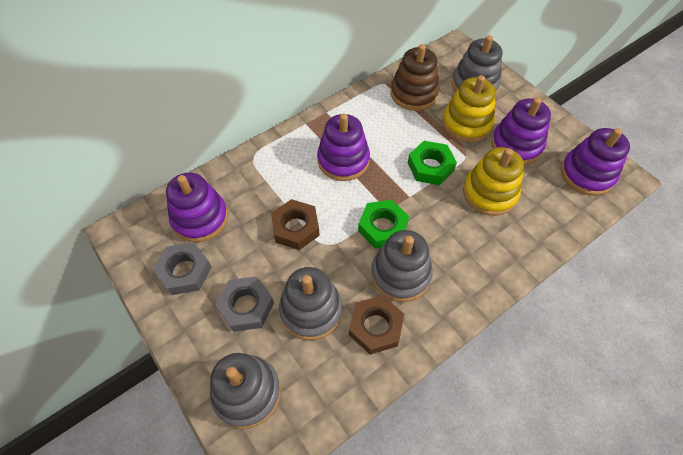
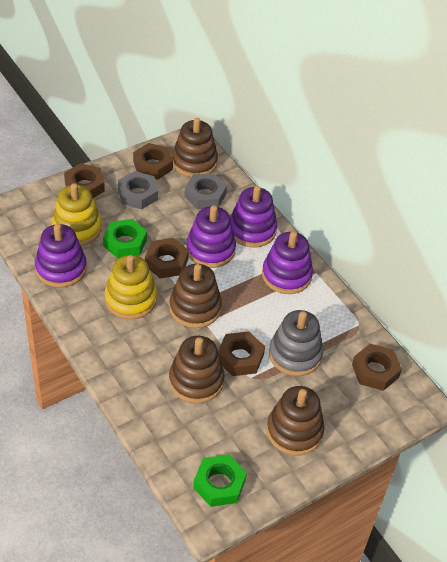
brown nut: 2 -> 5
brown stacking toy: 1 -> 4
grey stacking toy: 4 -> 1

